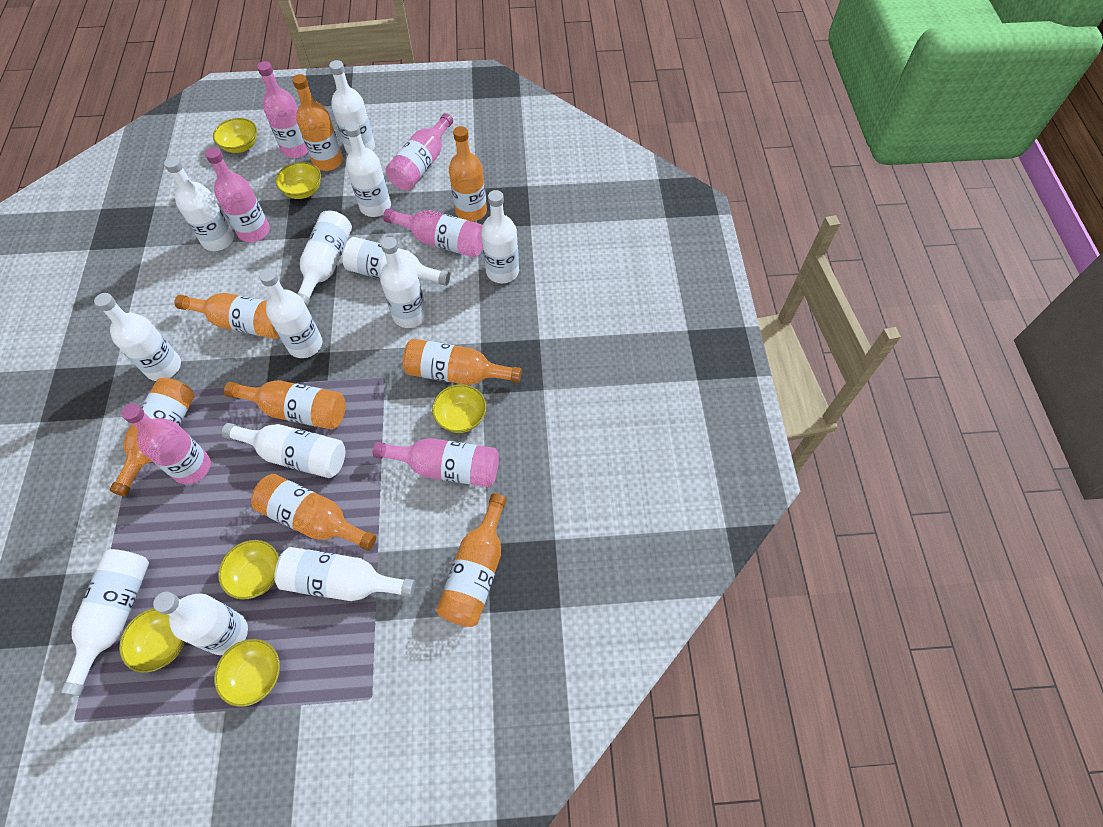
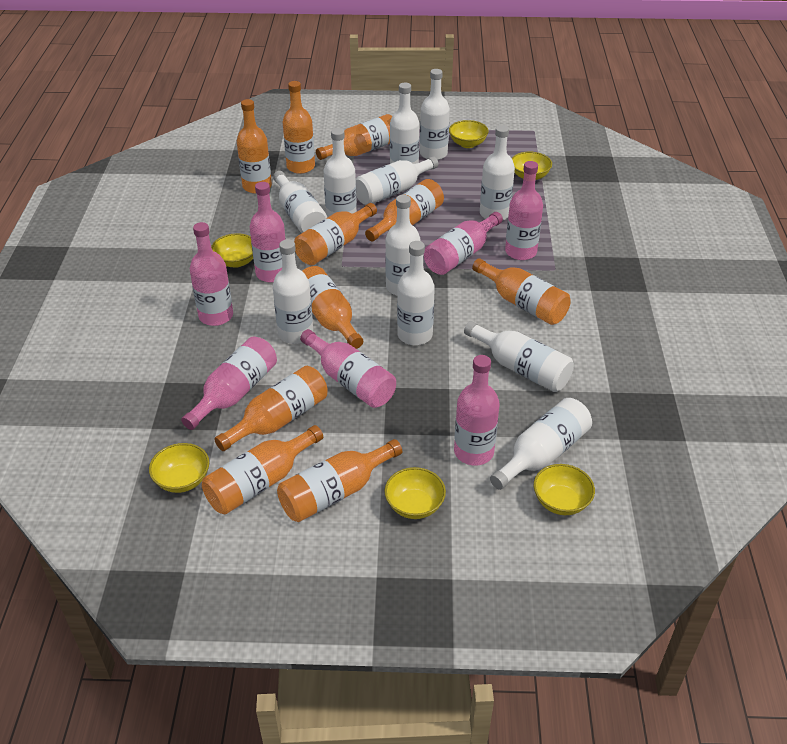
orange bottle: 8 -> 10
pink bottle: 6 -> 7
white bottle: 13 -> 11

